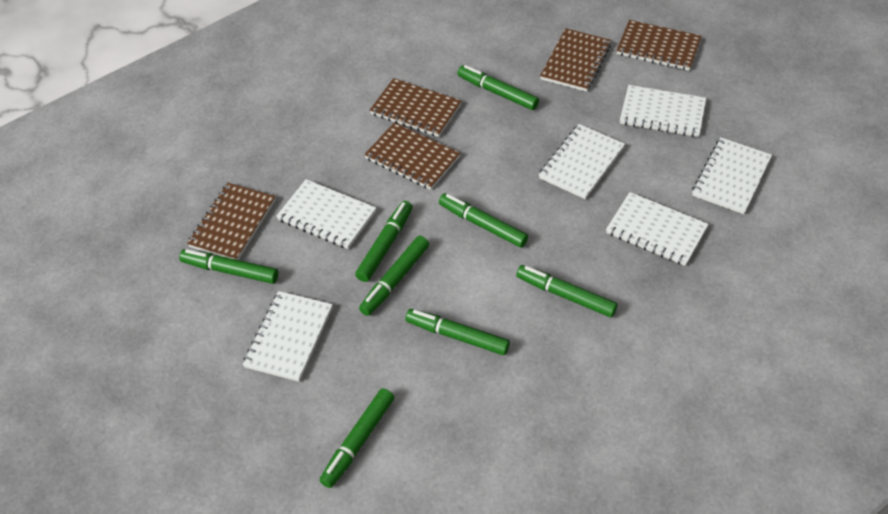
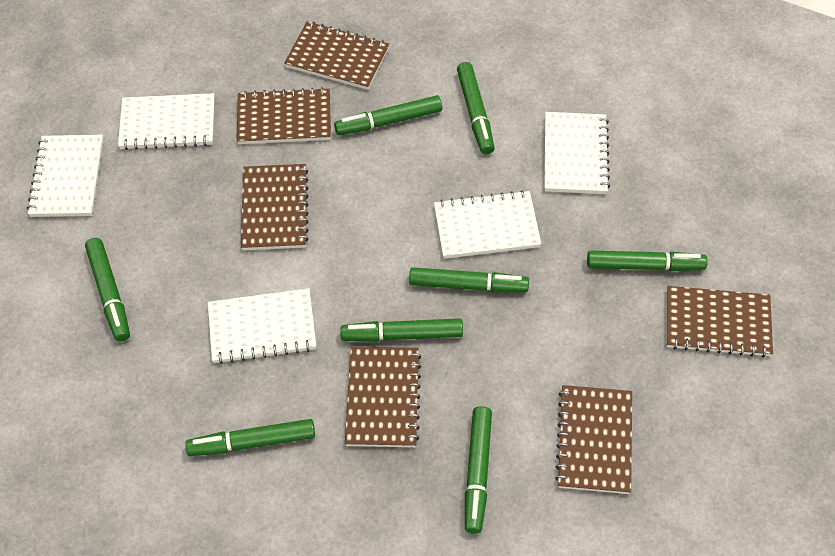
brown notebook: 5 -> 6
white notebook: 6 -> 5

